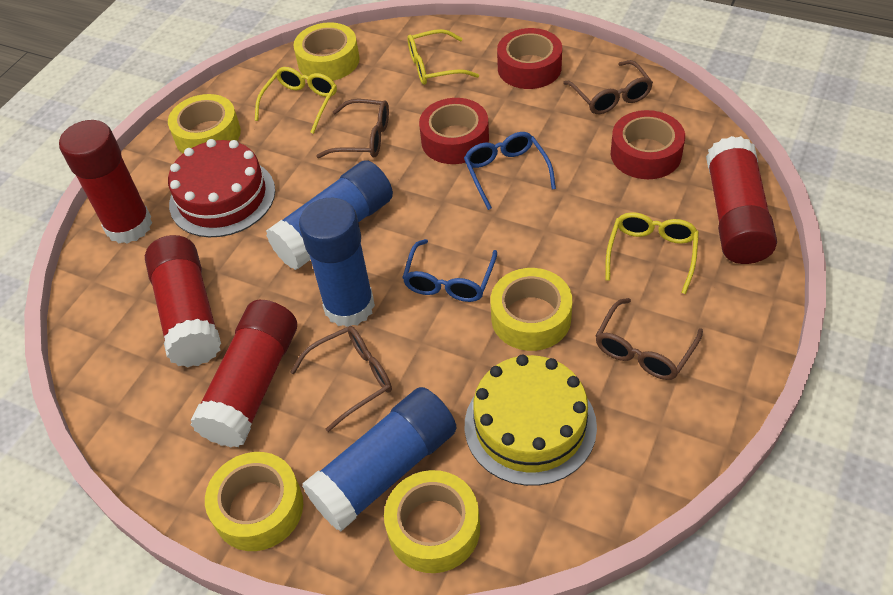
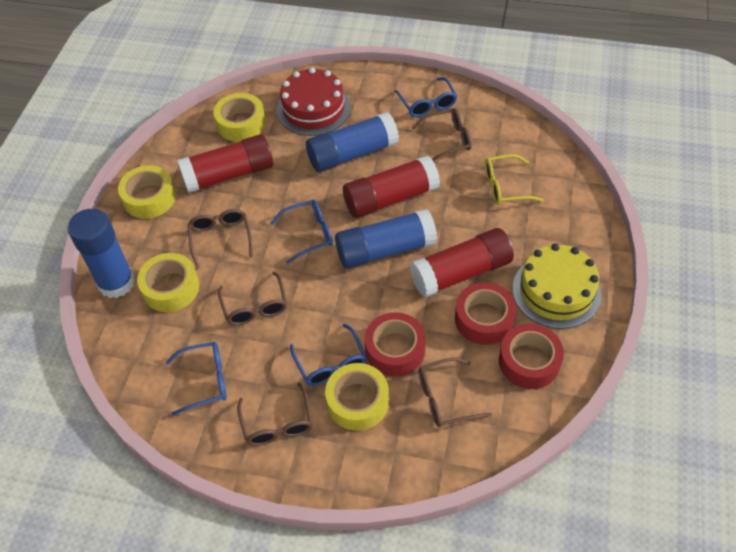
blue glasses: 2 -> 4
brown glasses: 4 -> 5
red glue stick: 4 -> 3
yellow glasses: 3 -> 1
yellow tape: 5 -> 4

